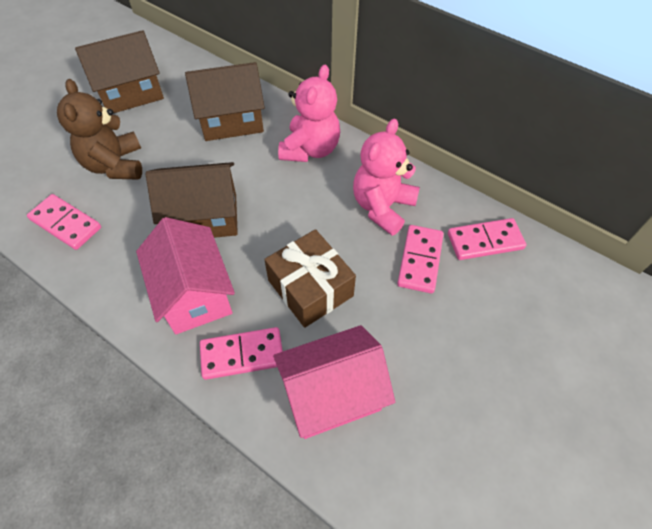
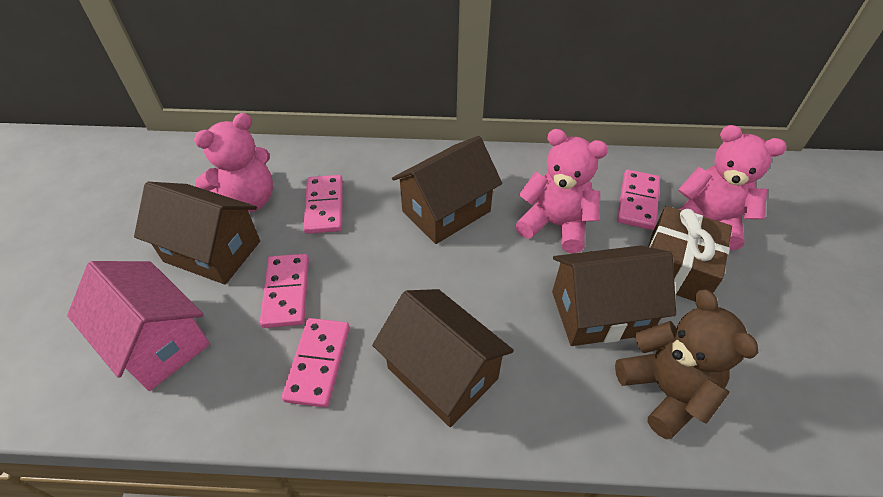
brown house: 3 -> 4
pink house: 2 -> 1
pink teddy bear: 2 -> 3

